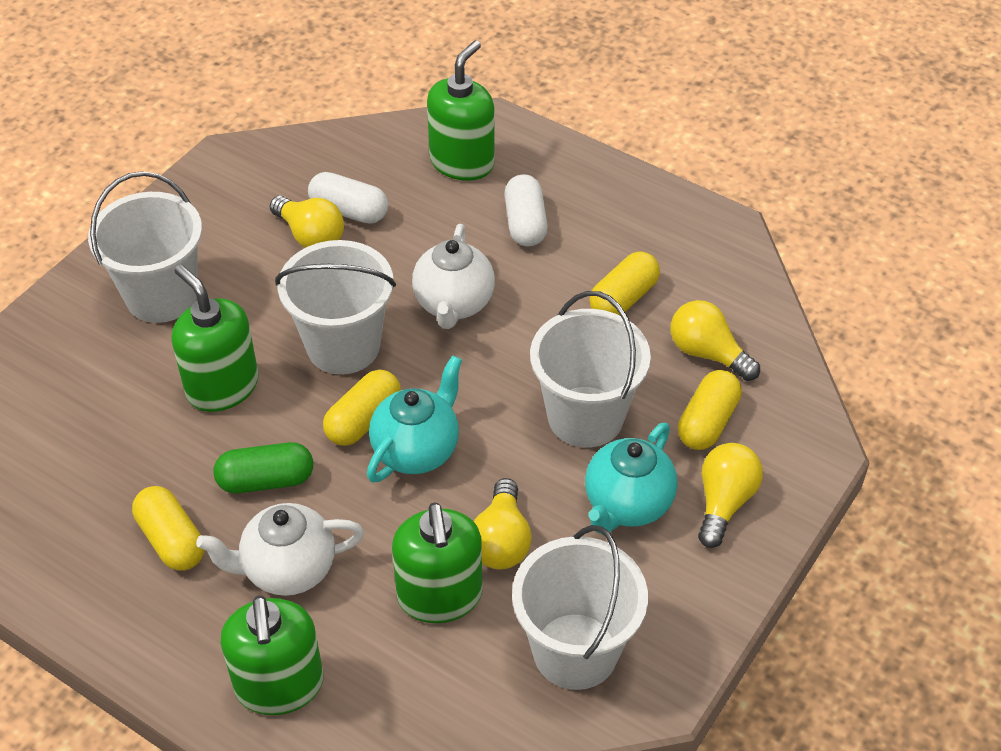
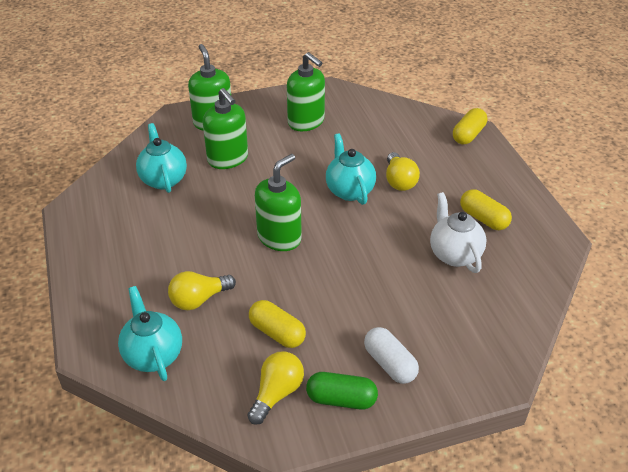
turquoise teapot: 2 -> 3
white bucket: 4 -> 0
white capsule: 2 -> 1
white teapot: 2 -> 1
yellow capsule: 4 -> 3
yellow light bulb: 4 -> 3

